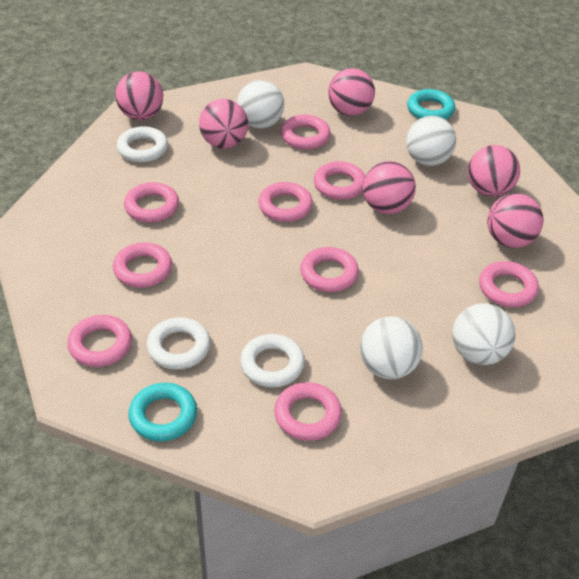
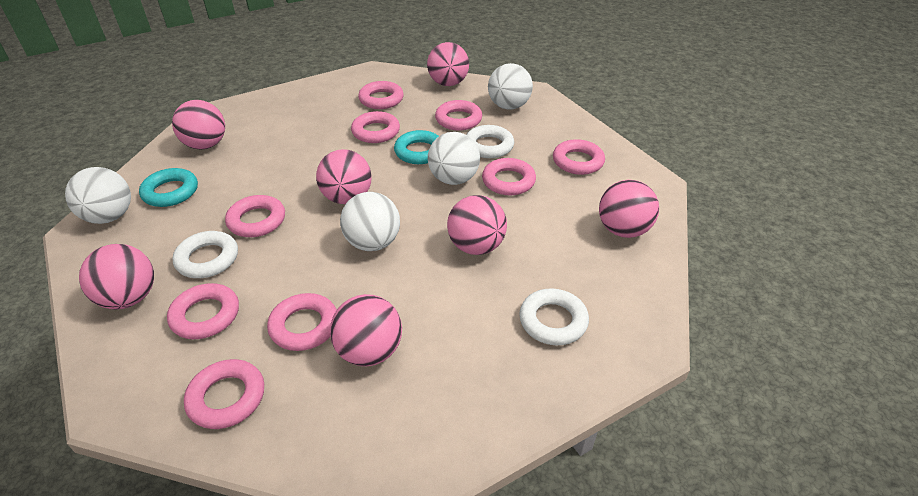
pink ball: 6 -> 7

